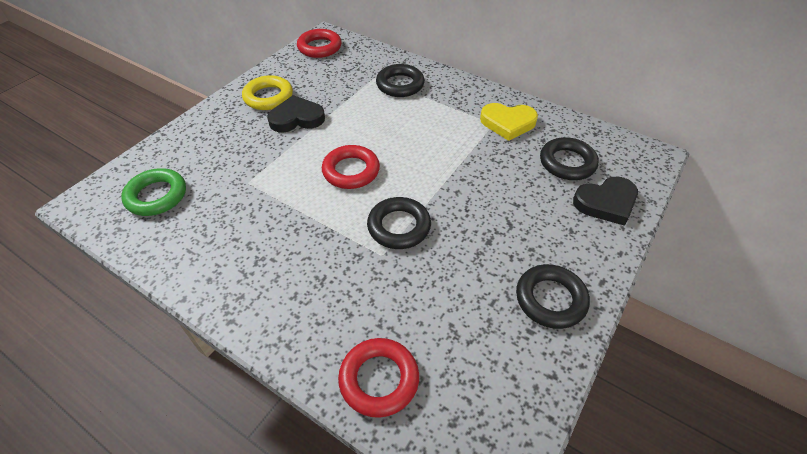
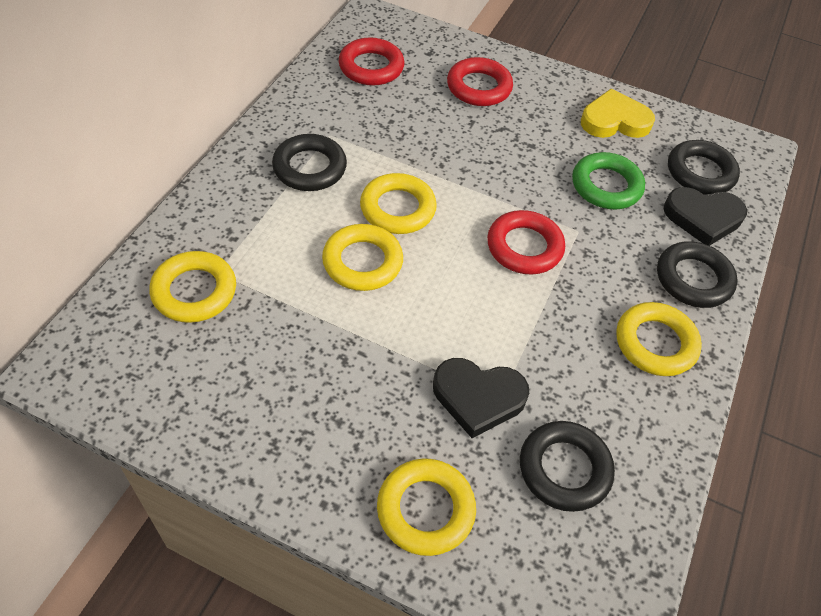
yellow ring: 1 -> 5

